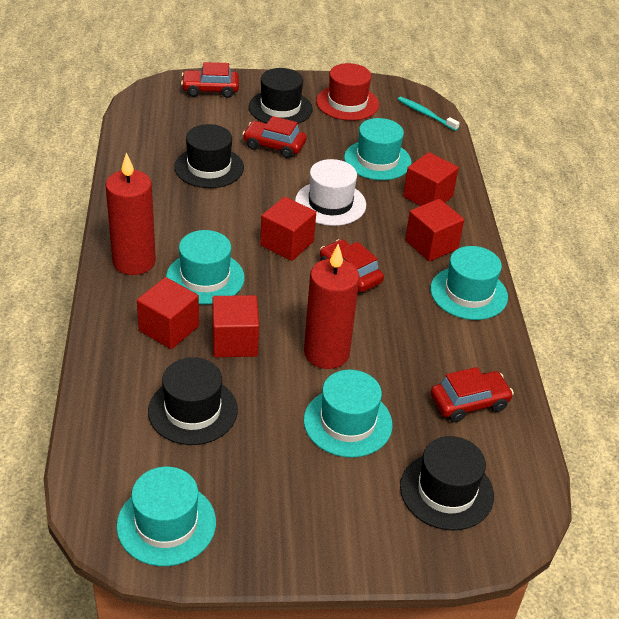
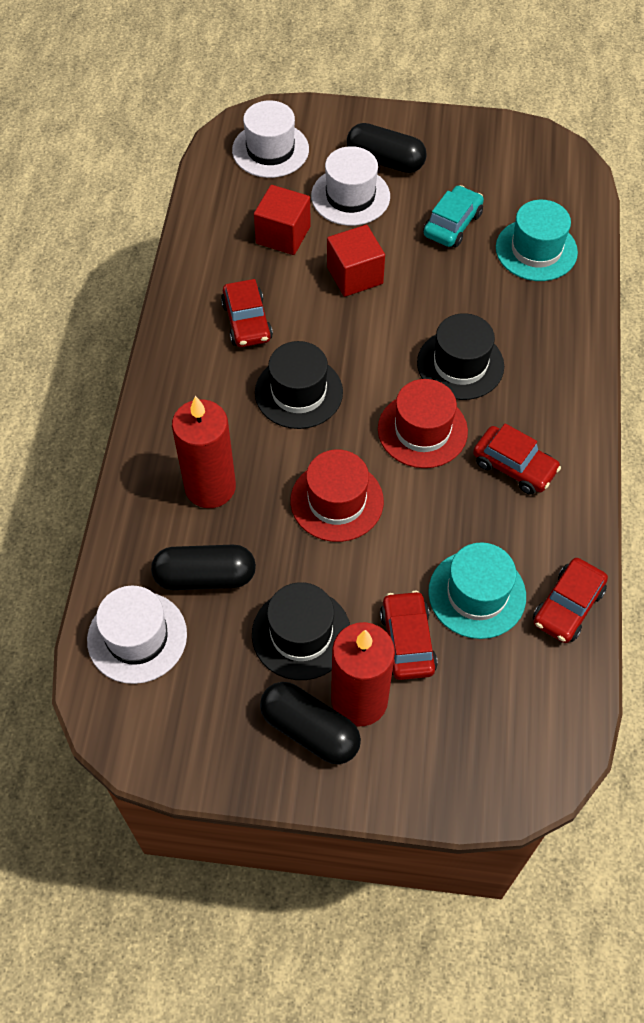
black capsule: 0 -> 3
black hat: 4 -> 3
red cube: 5 -> 2
red hat: 1 -> 2
turquoise car: 0 -> 1
turquoise hat: 5 -> 2
turquoise toothbrush: 1 -> 0
white hat: 1 -> 3

